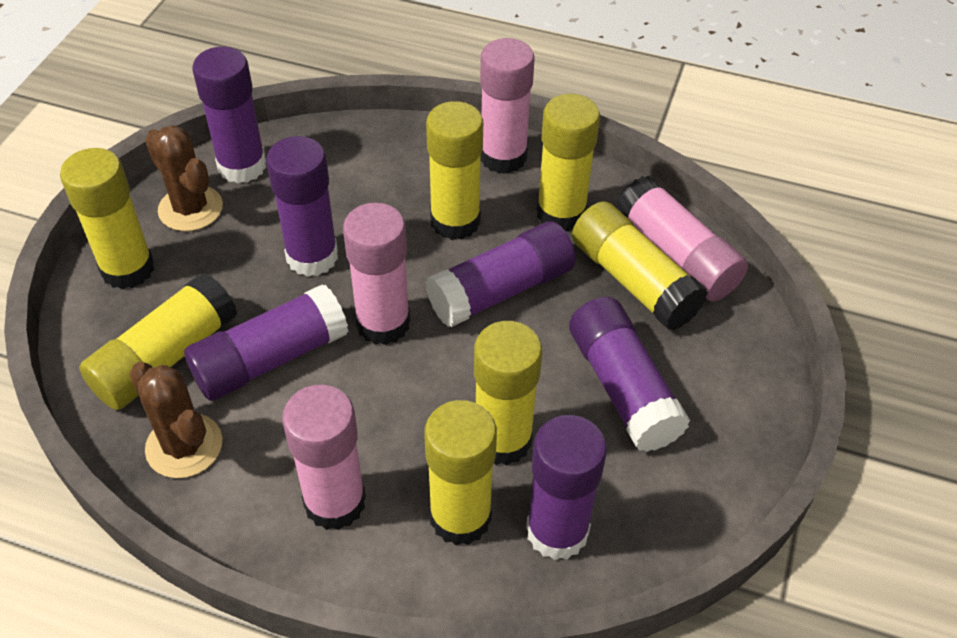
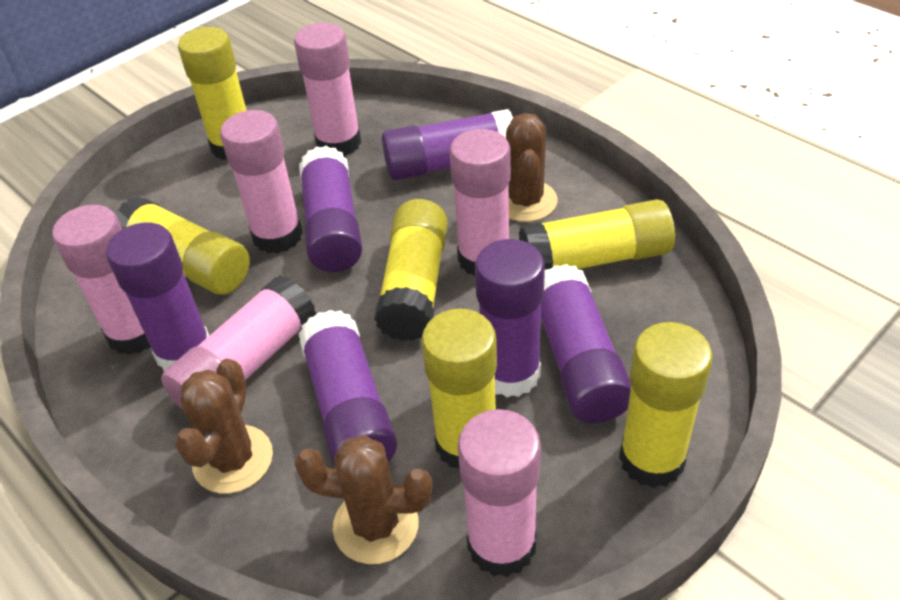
brown cactus: 2 -> 3
pink glue stick: 4 -> 6
yellow glue stick: 7 -> 6

